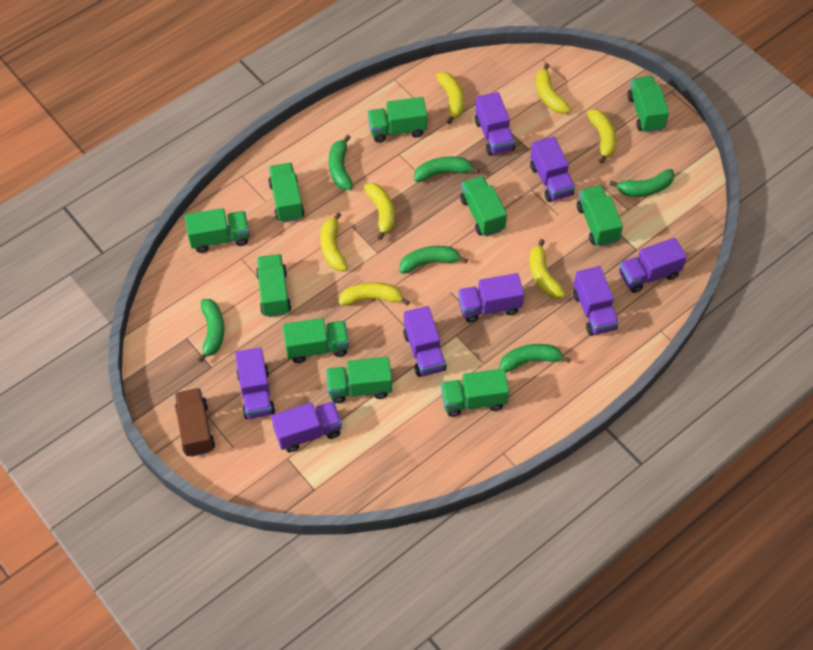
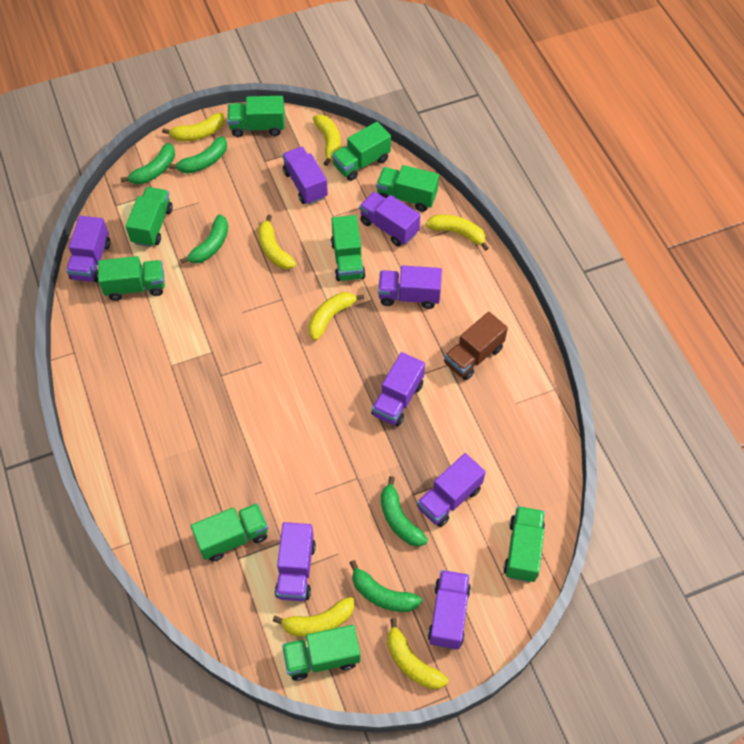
green banana: 6 -> 5
green truck: 10 -> 9

